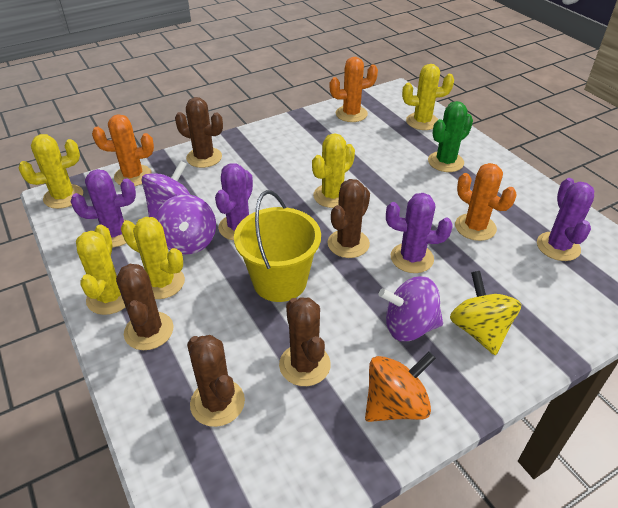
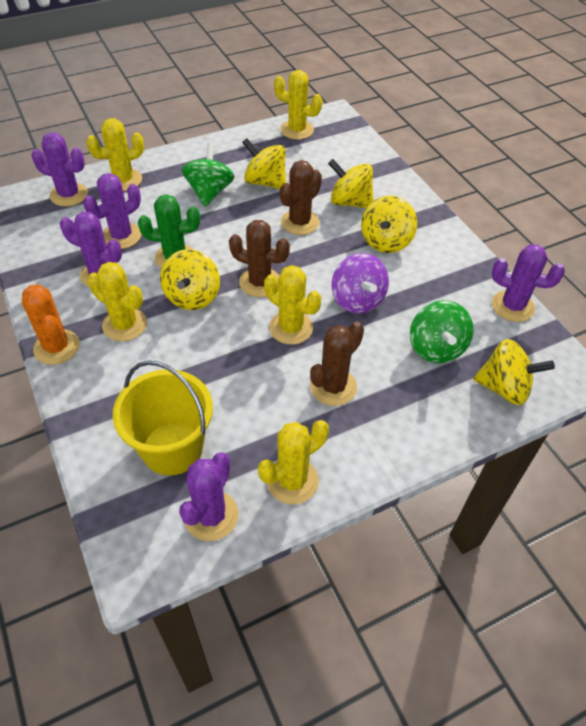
brown cactus: 5 -> 3
green spinning top: 0 -> 2
orange cactus: 3 -> 1
orange spinning top: 1 -> 0
purple cactus: 4 -> 5
purple spinning top: 3 -> 1
yellow spinning top: 1 -> 5

